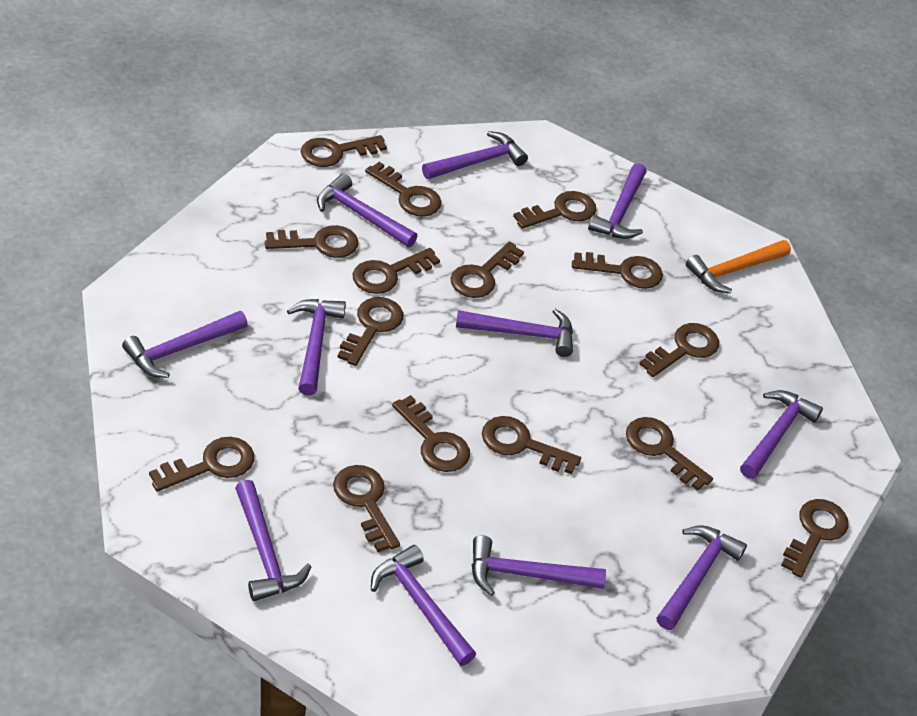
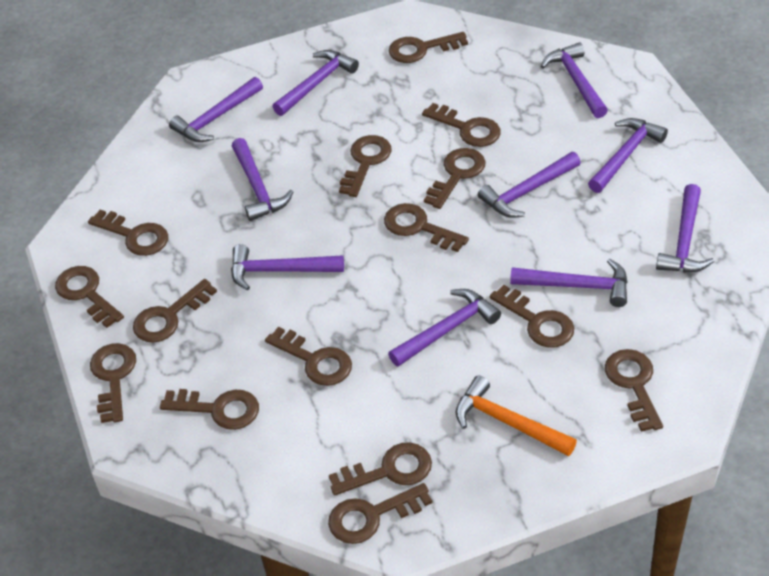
purple hammer: 11 -> 10

